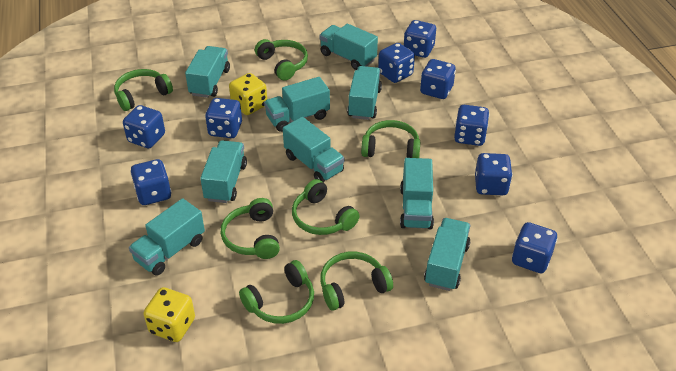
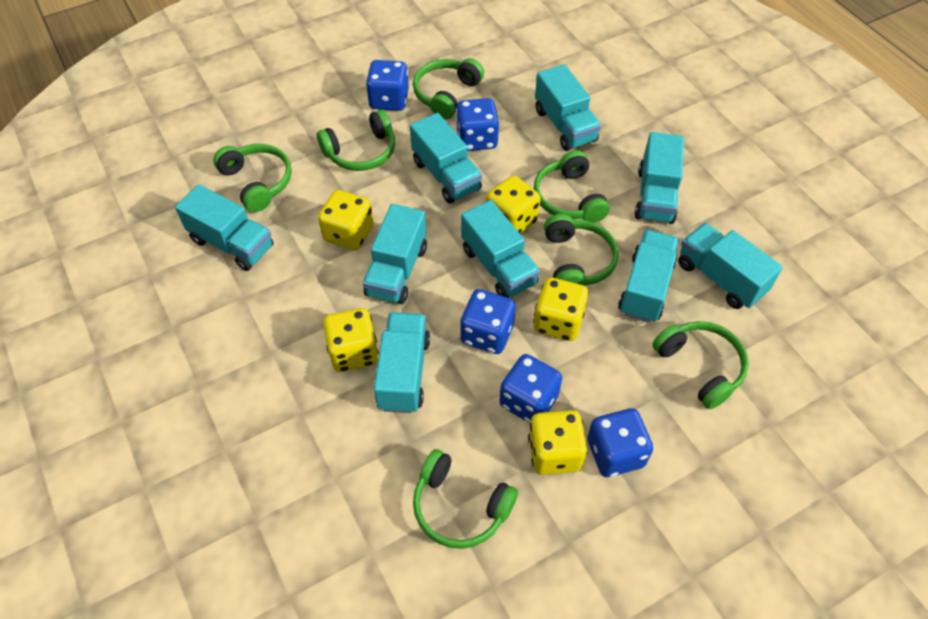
blue dice: 9 -> 5
yellow dice: 2 -> 5

